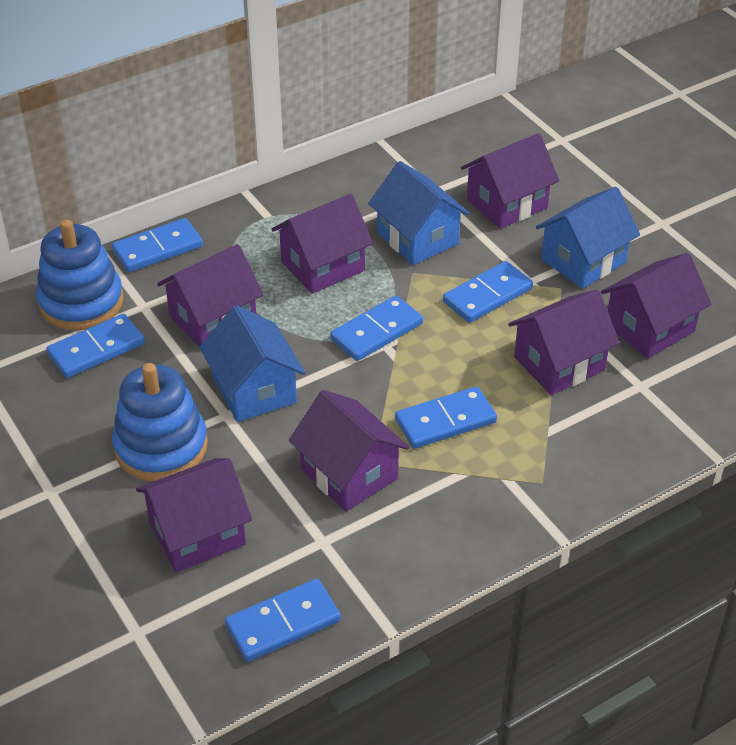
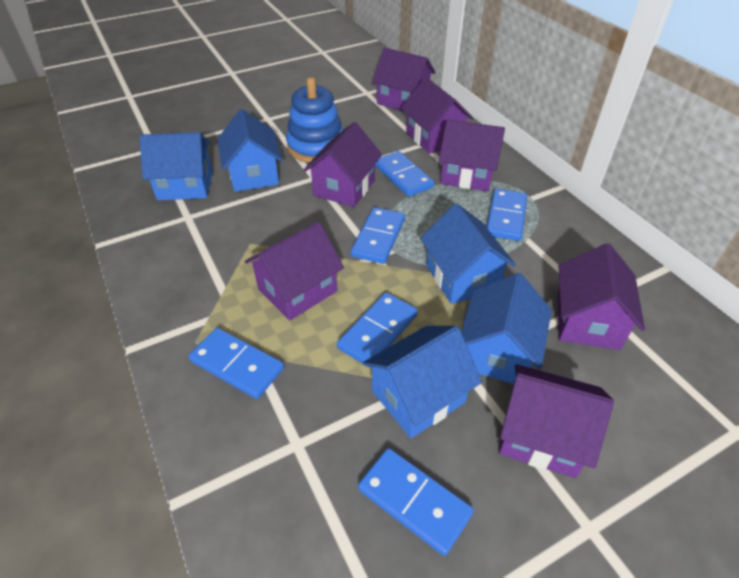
blue house: 3 -> 5
blue stacking toy: 2 -> 1

